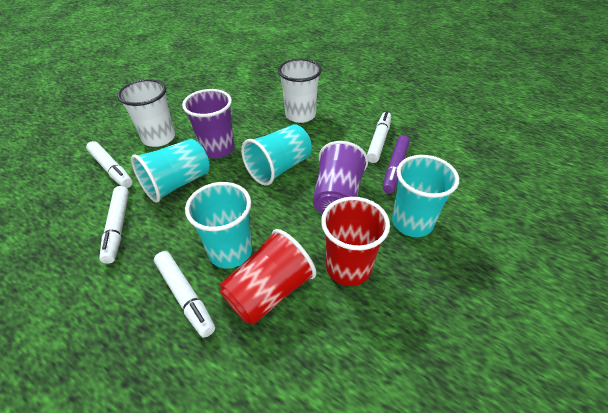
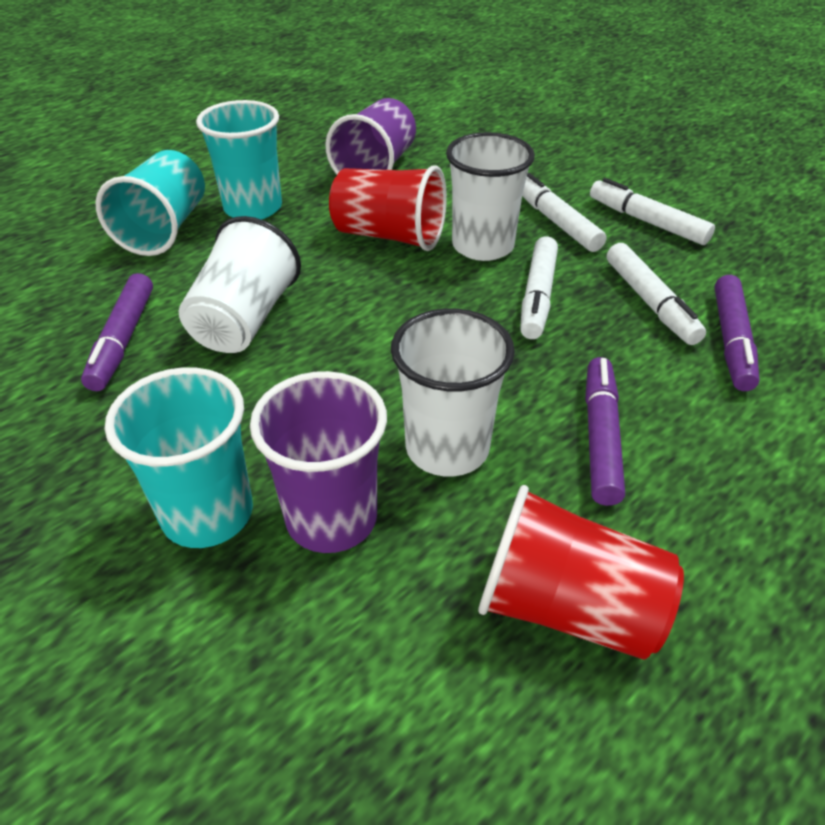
purple marker: 1 -> 3
turquoise cup: 4 -> 3
white cup: 2 -> 3

